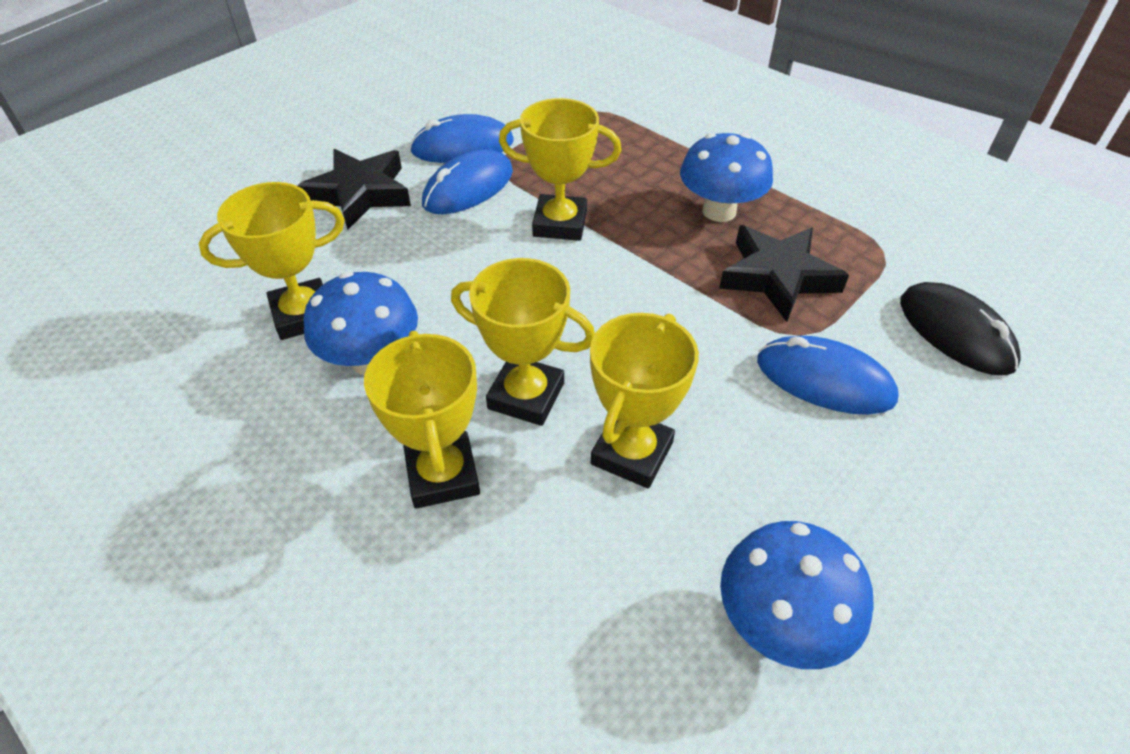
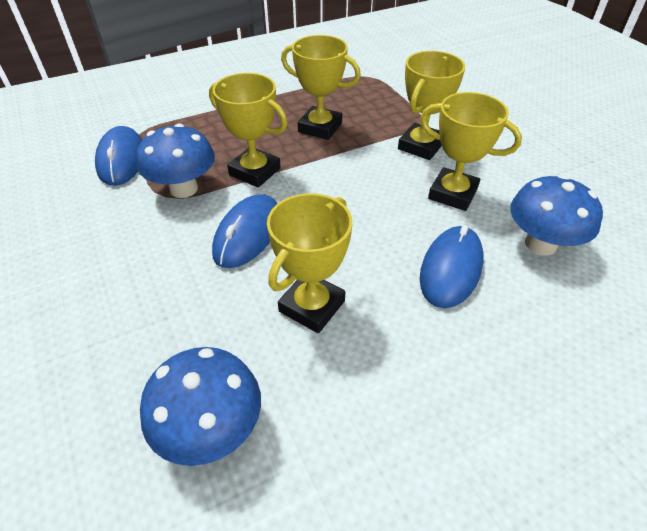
black mouse: 1 -> 0
black star: 2 -> 0

